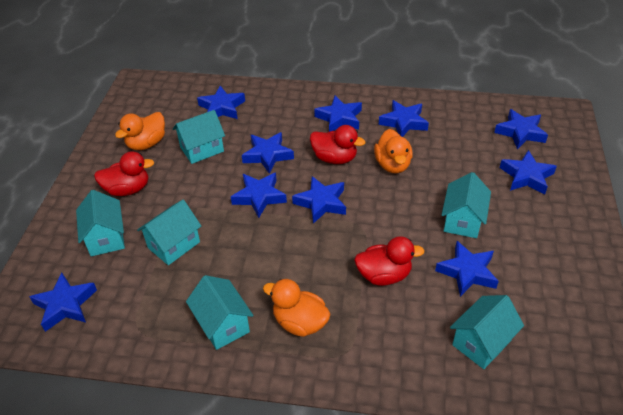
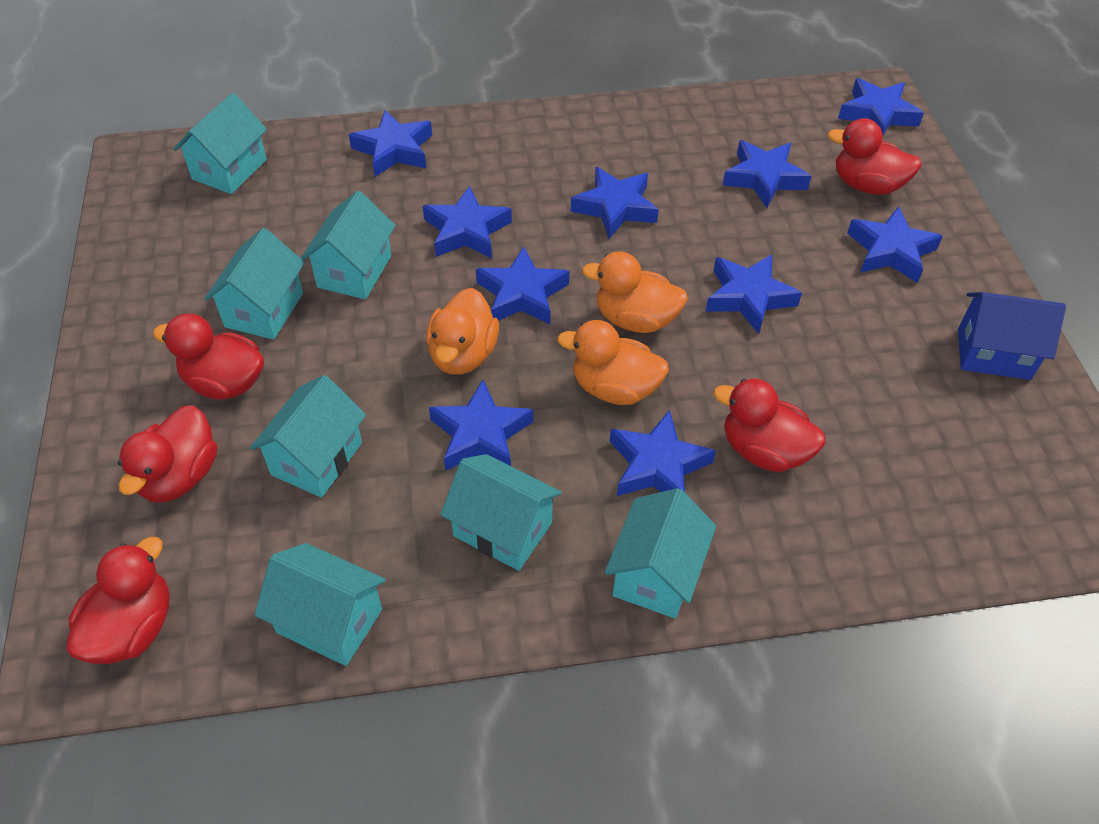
blue house: 0 -> 1
red duck: 3 -> 5
turquoise house: 6 -> 7

